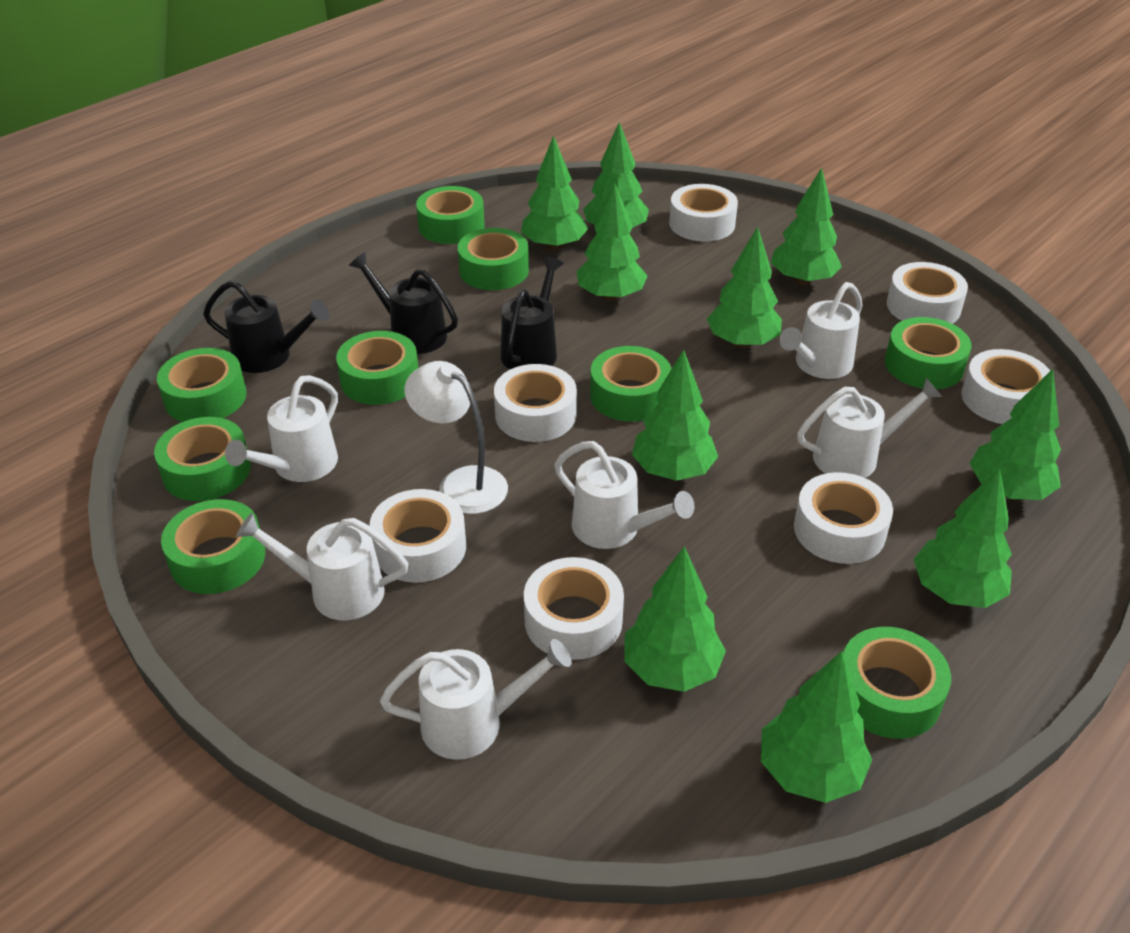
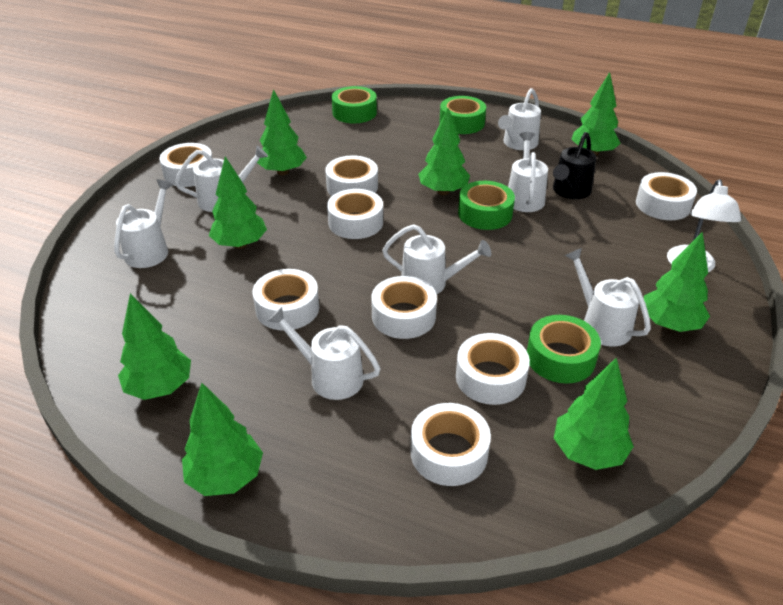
black watering can: 3 -> 1
green tape: 9 -> 4
green tree: 10 -> 8
white tape: 7 -> 8
white watering can: 6 -> 7

